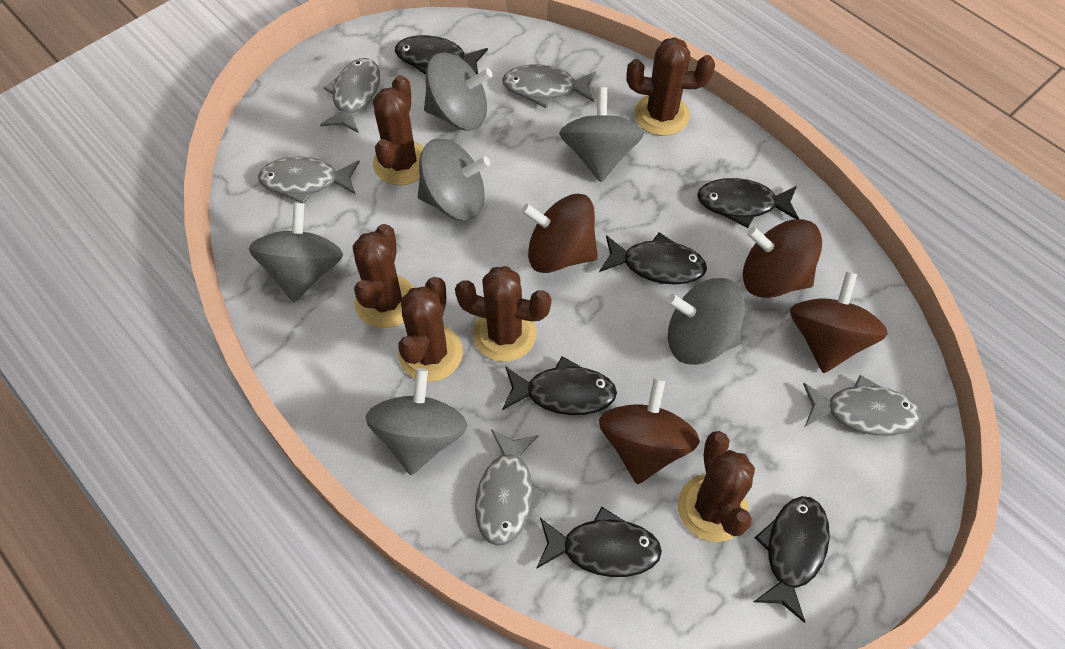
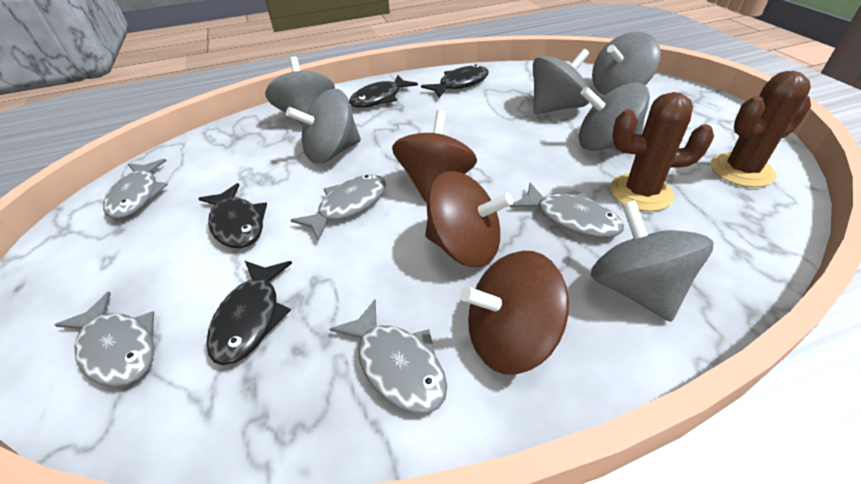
black fish: 6 -> 4
brown cactus: 6 -> 2
brown spinning top: 4 -> 3

